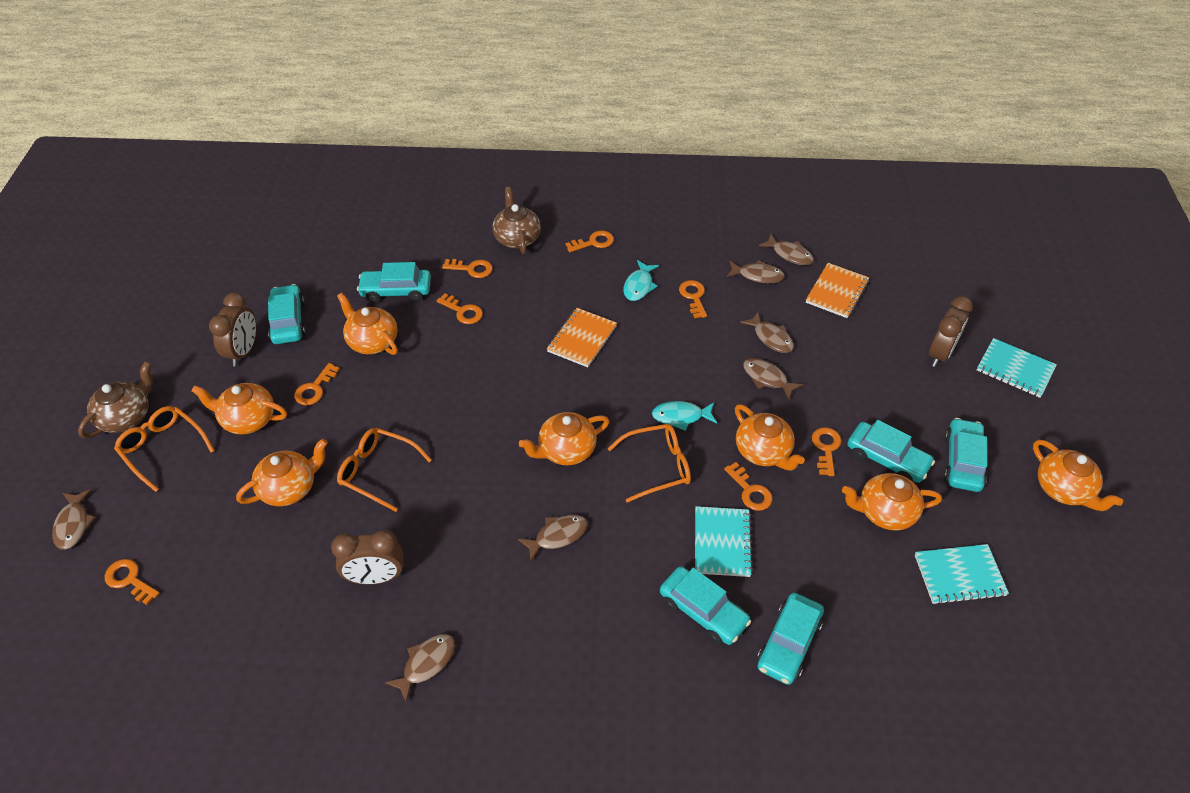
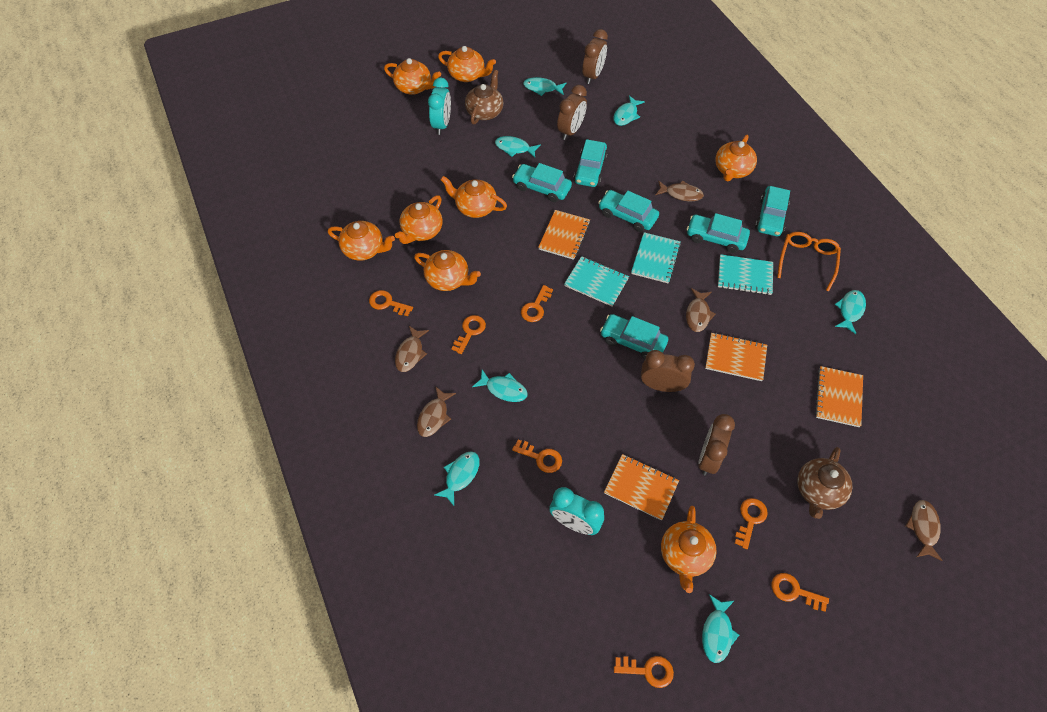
brown clock: 3 -> 4
brown fish: 7 -> 5
orange glasses: 3 -> 1
orange key: 8 -> 7
orange notebook: 2 -> 4
orange teapot: 7 -> 8
turquoise clock: 0 -> 2
turquoise fish: 2 -> 7

